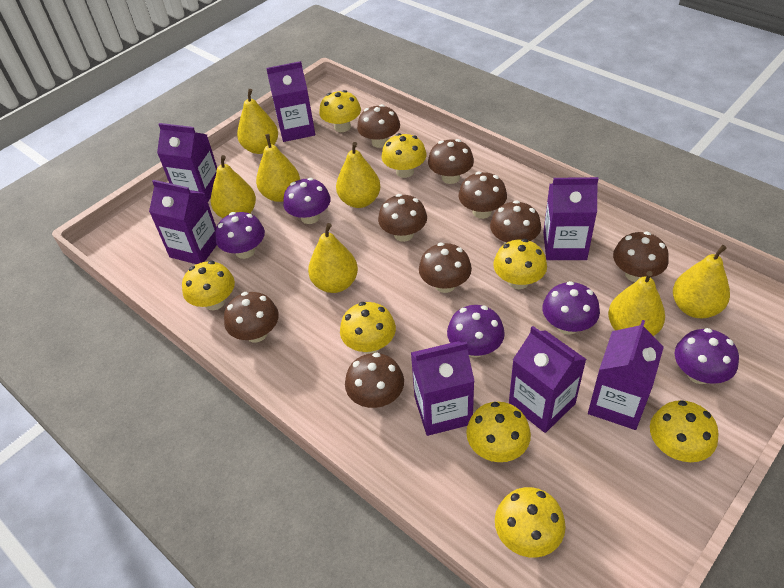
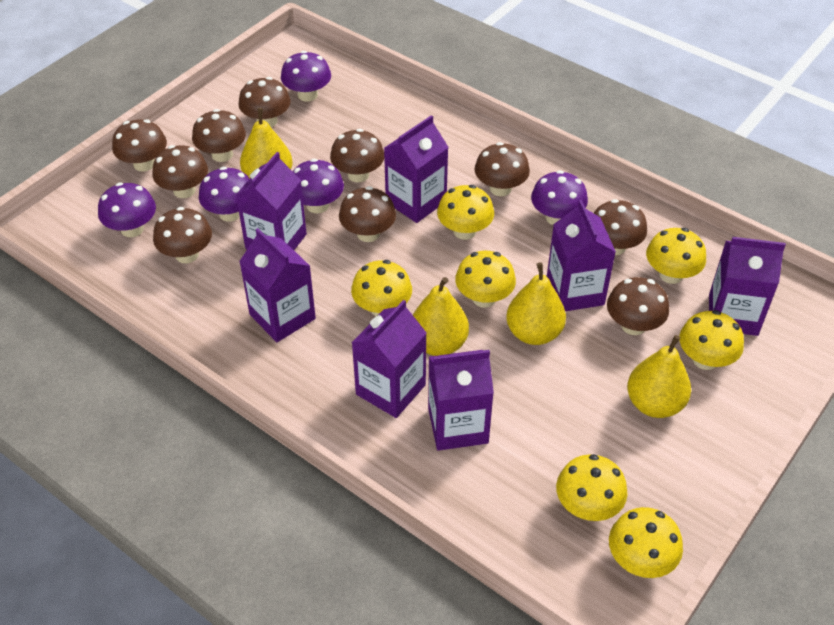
brown mushroom: 9 -> 10
yellow mushroom: 8 -> 7
yellow pear: 7 -> 4

